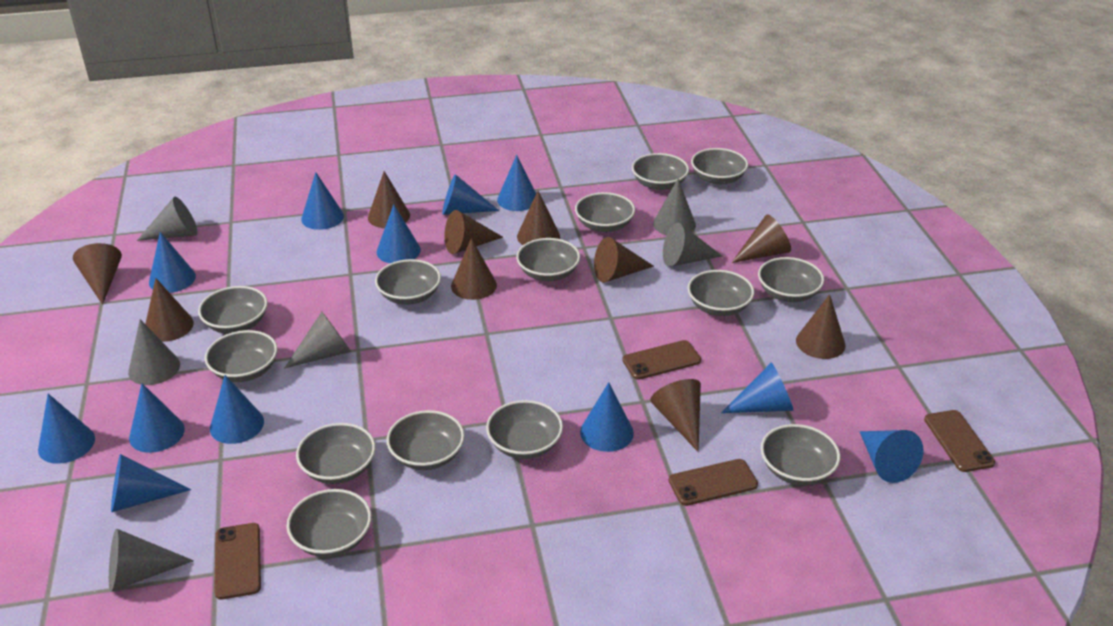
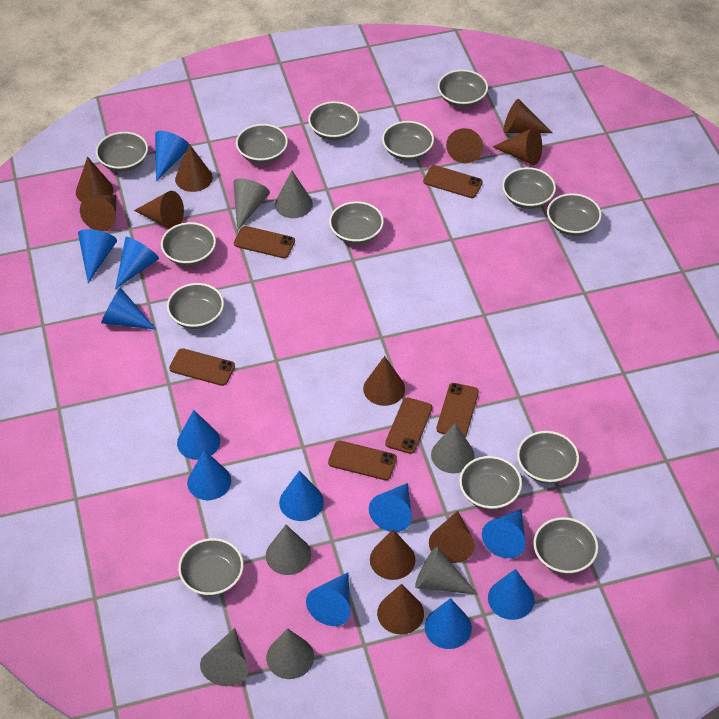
brown cone: 10 -> 11
brown phone: 4 -> 6
grey cone: 6 -> 7

